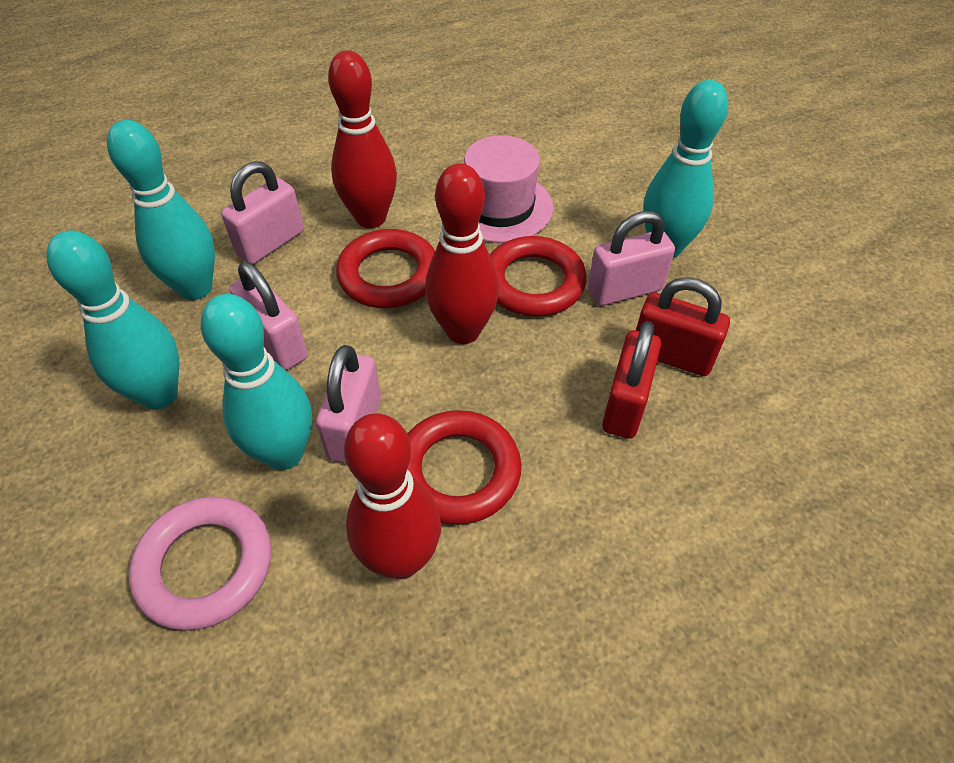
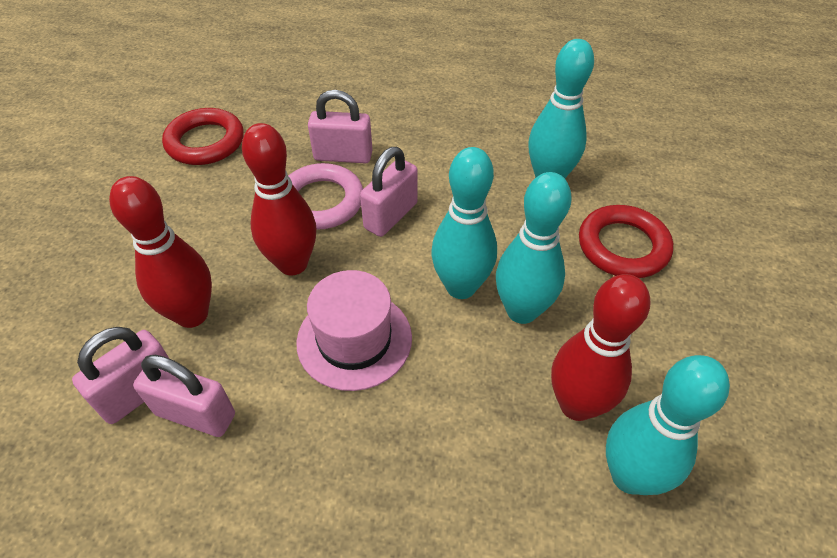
red padlock: 2 -> 0
red ring: 3 -> 2

